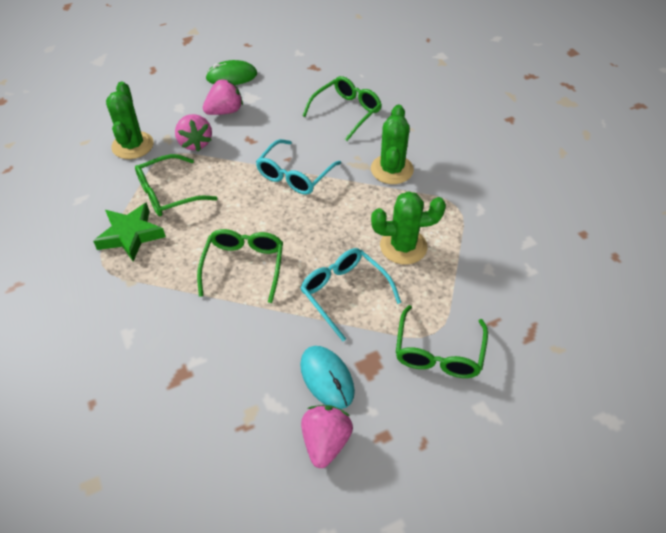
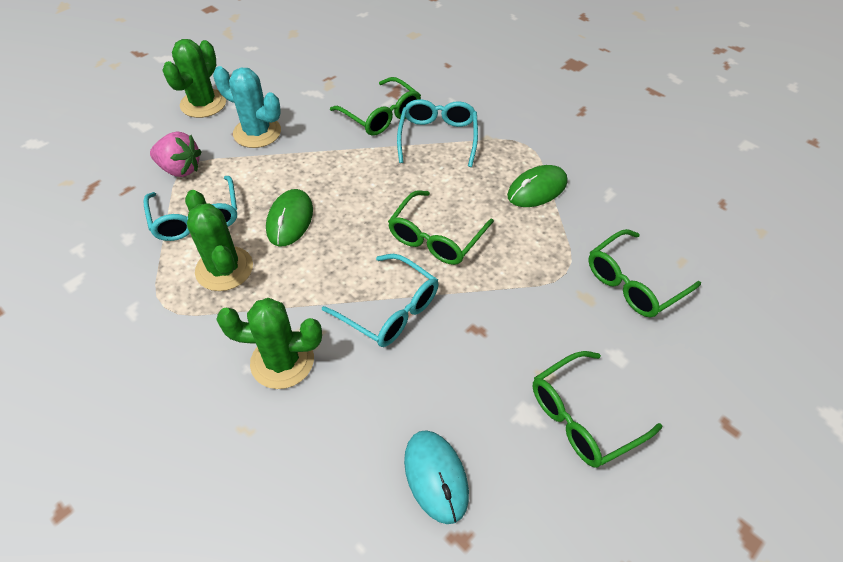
green mouse: 1 -> 2
green star: 1 -> 0
pink strawberry: 3 -> 1
turquoise cactus: 0 -> 1
turquoise glasses: 2 -> 3

